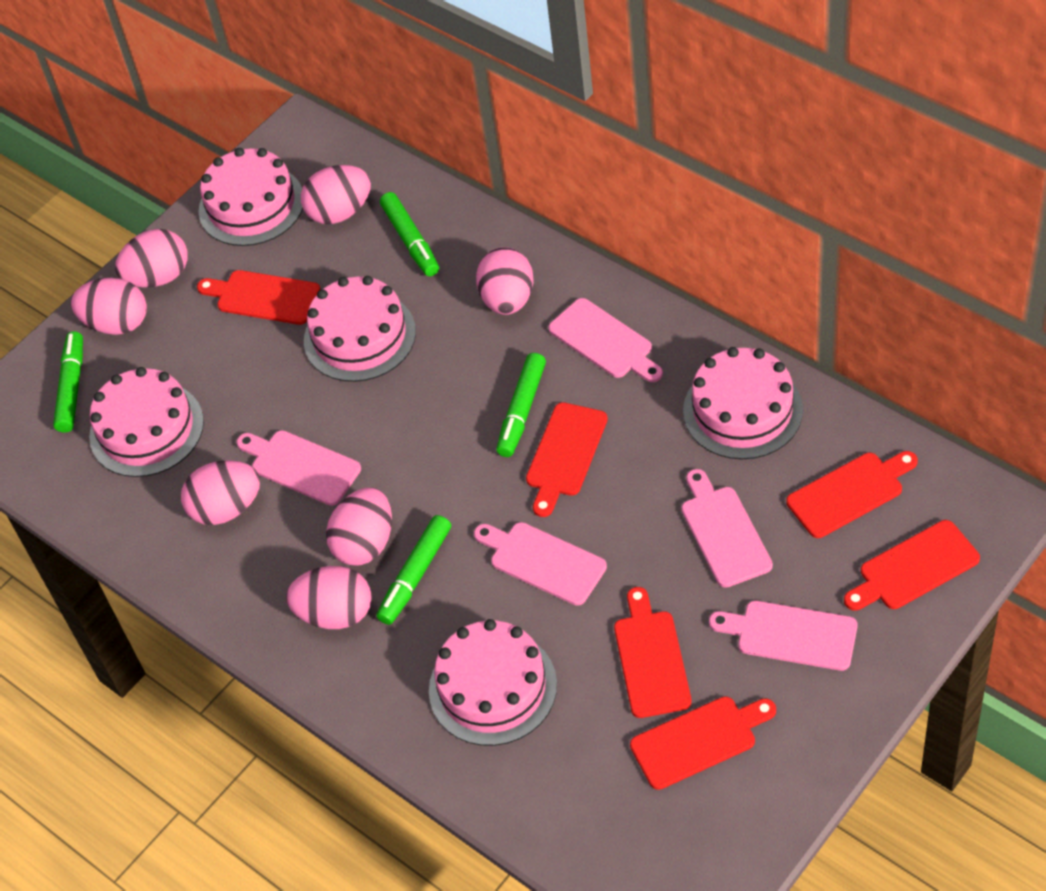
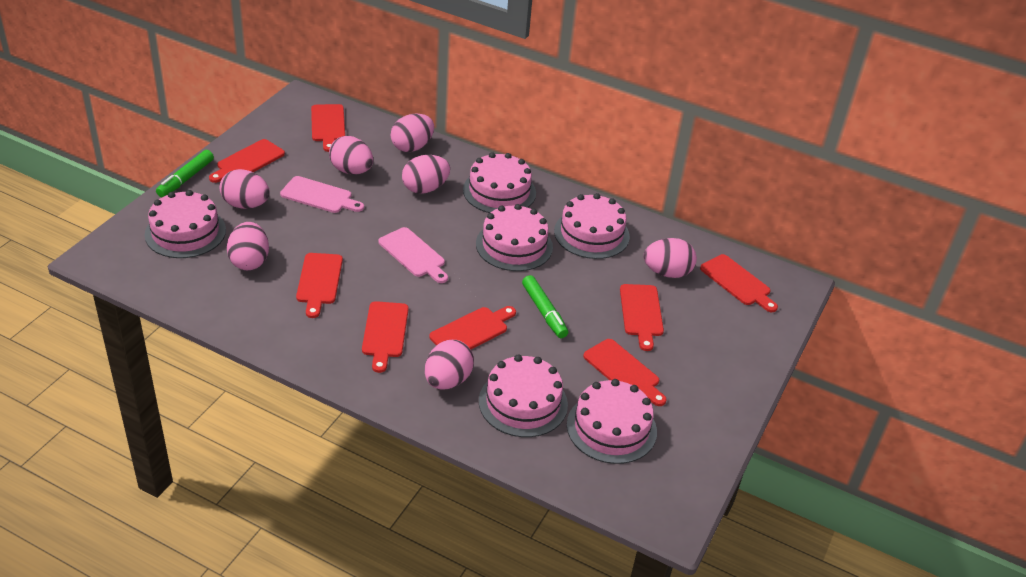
green marker: 4 -> 2
pink cake: 5 -> 6
pink cutting board: 5 -> 2
red cutting board: 6 -> 8

